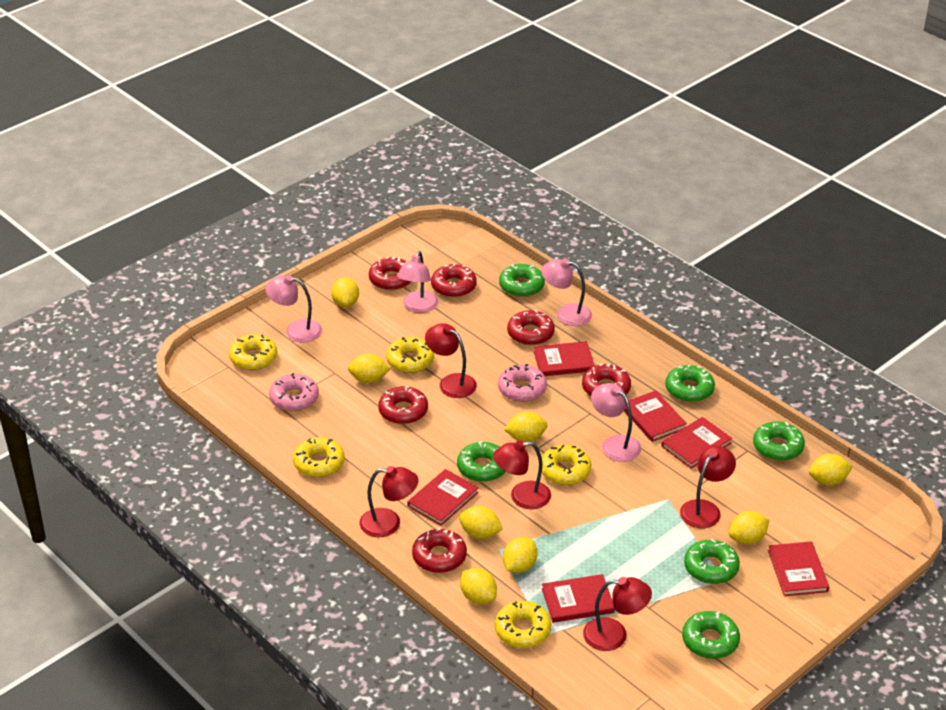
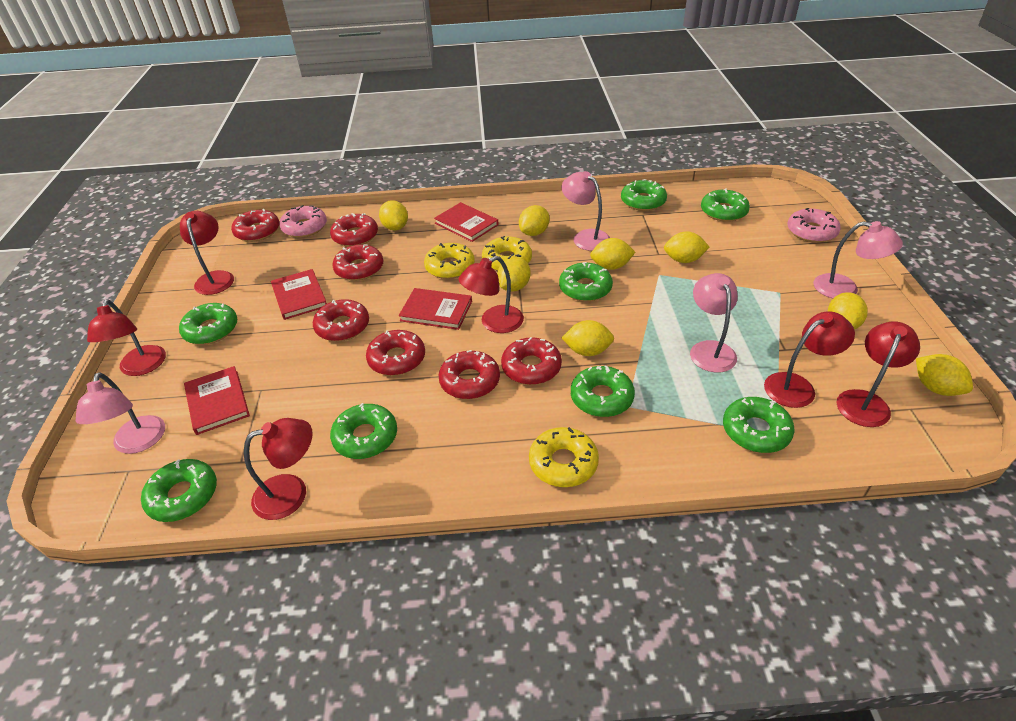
green donut: 6 -> 8
red book: 6 -> 4
red donut: 6 -> 7
red lamp: 5 -> 6
yellow donut: 5 -> 3

